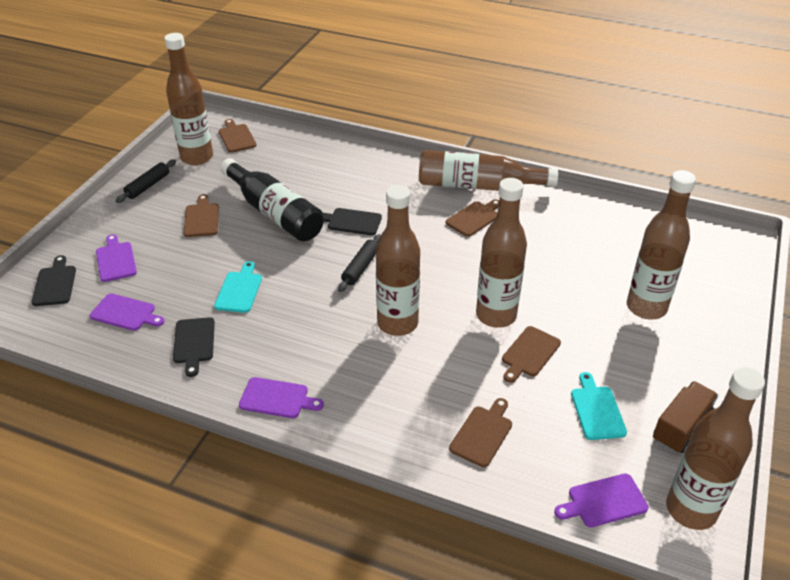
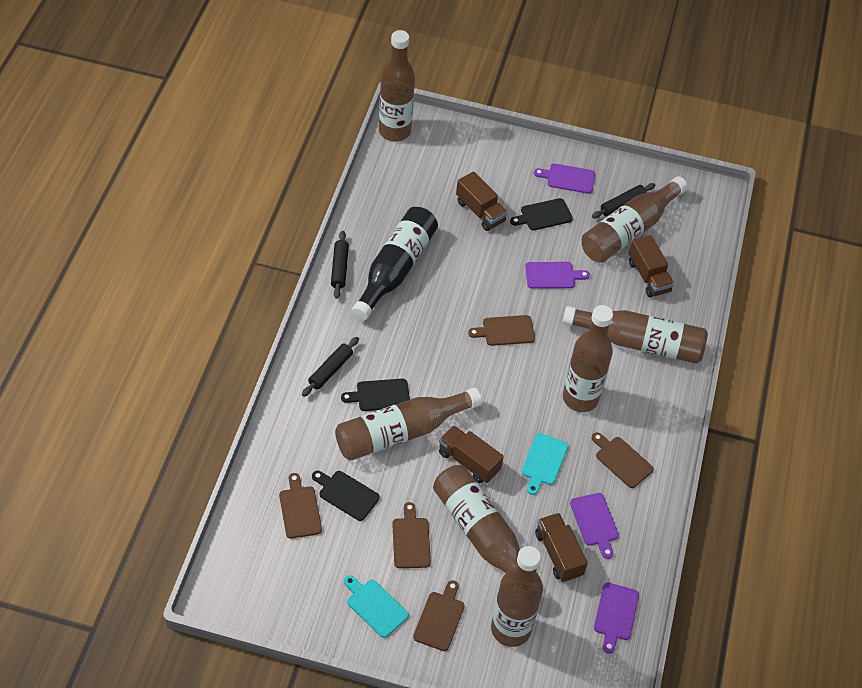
black rolling pin: 2 -> 3
brown bottle: 6 -> 7
brown truck: 1 -> 4

